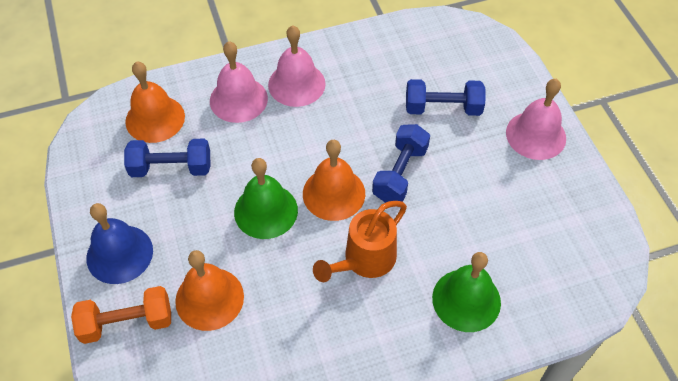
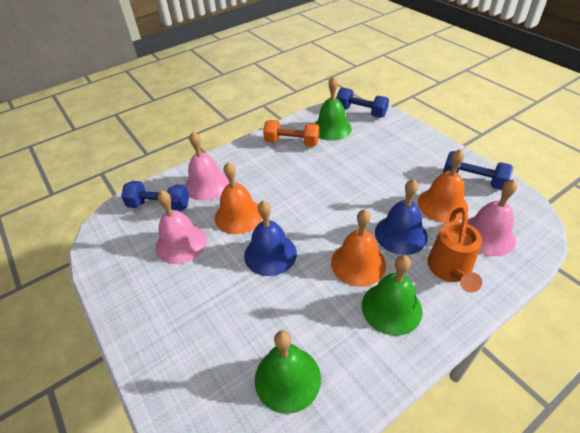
blue bell: 1 -> 2
green bell: 2 -> 3

